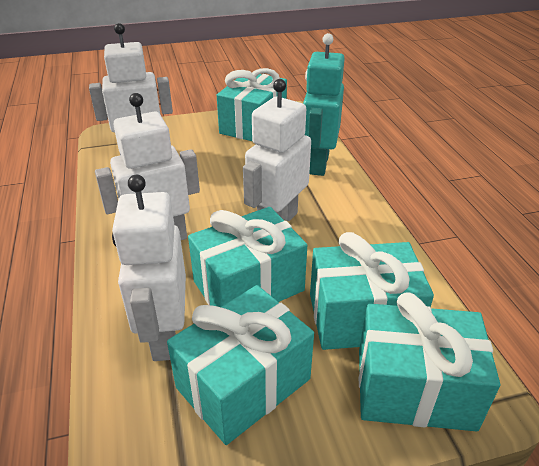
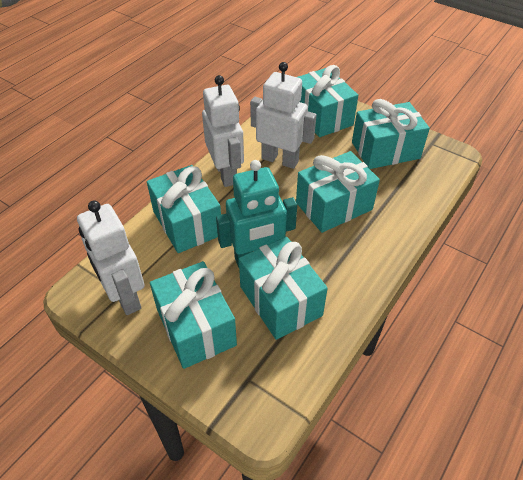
turquoise gift: 5 -> 6
white robot: 4 -> 3

